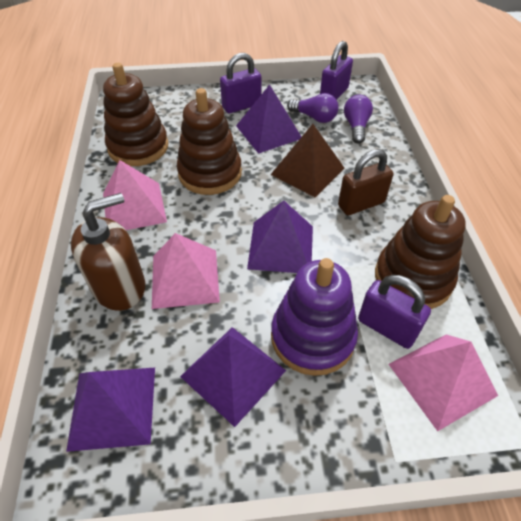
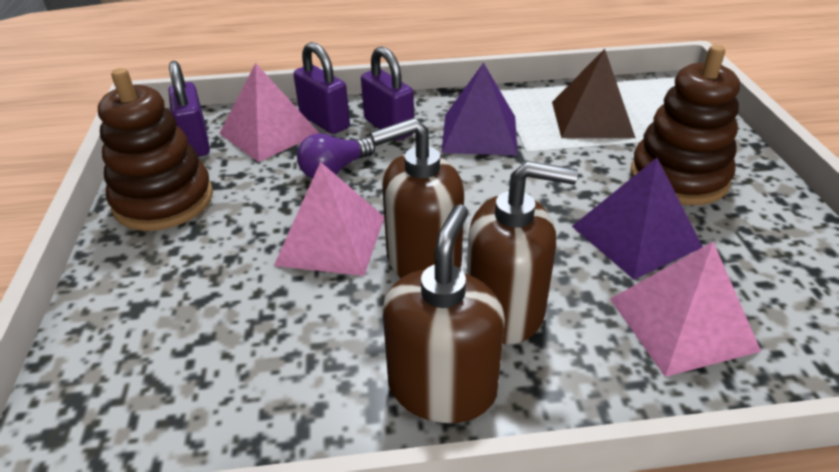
brown padlock: 1 -> 0
brown soap dispenser: 1 -> 3
brown stacking toy: 3 -> 2
purple light bulb: 2 -> 1
purple pyramid: 4 -> 2
purple stacking toy: 1 -> 0

